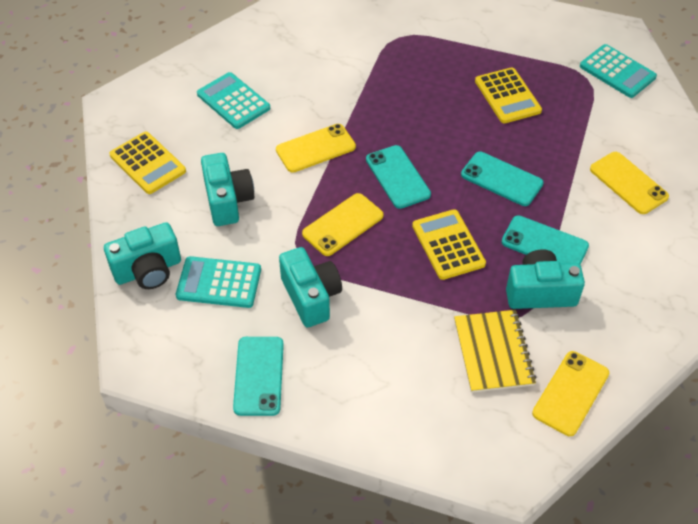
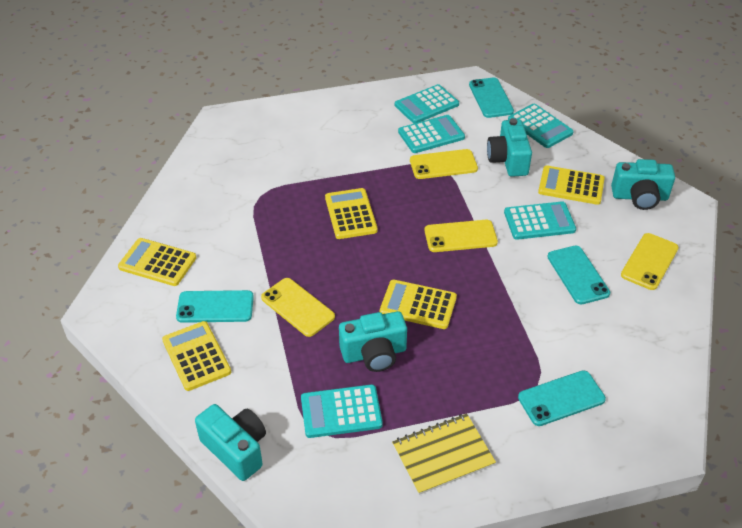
turquoise calculator: 3 -> 5
yellow calculator: 3 -> 5

